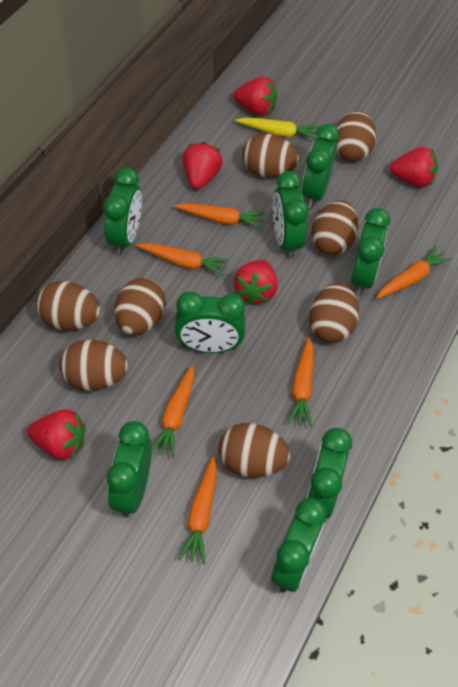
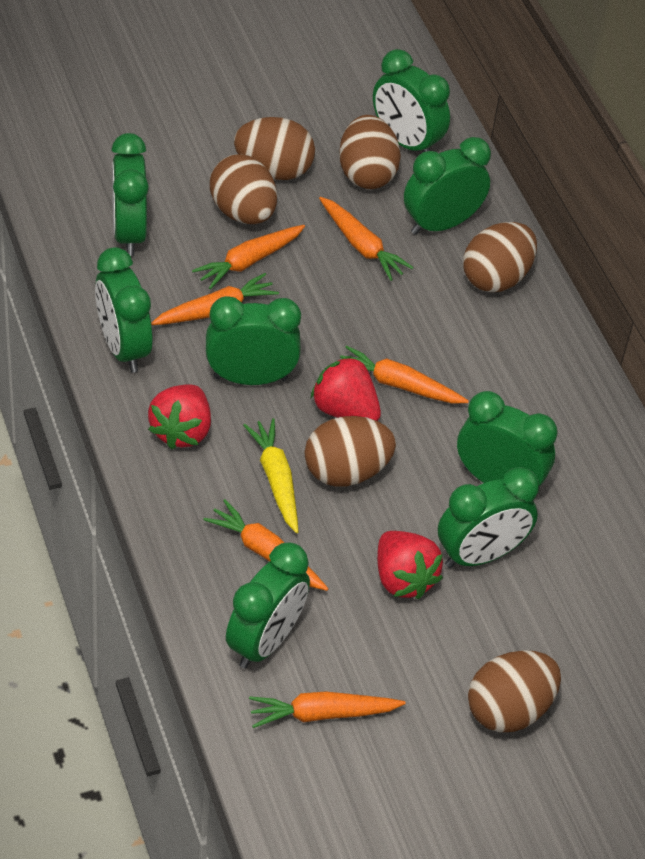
brown egg: 8 -> 6
red strawberry: 5 -> 3

